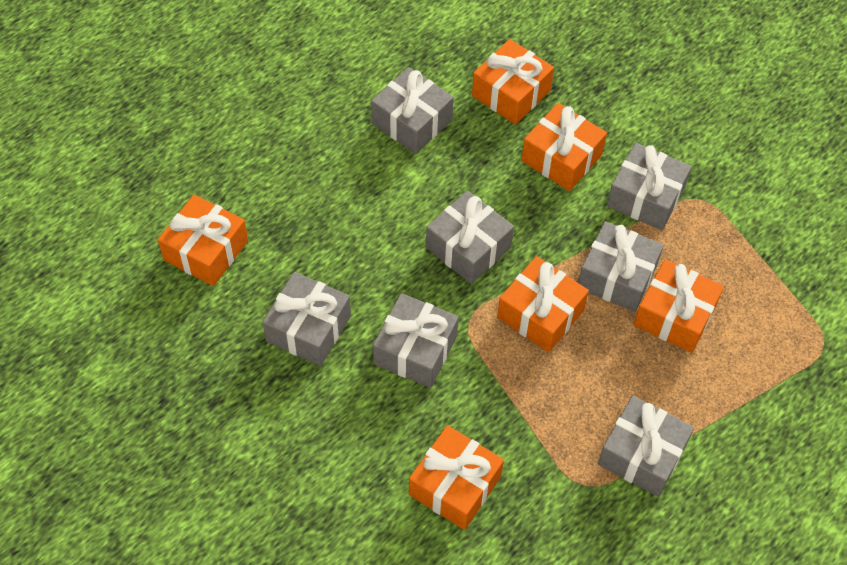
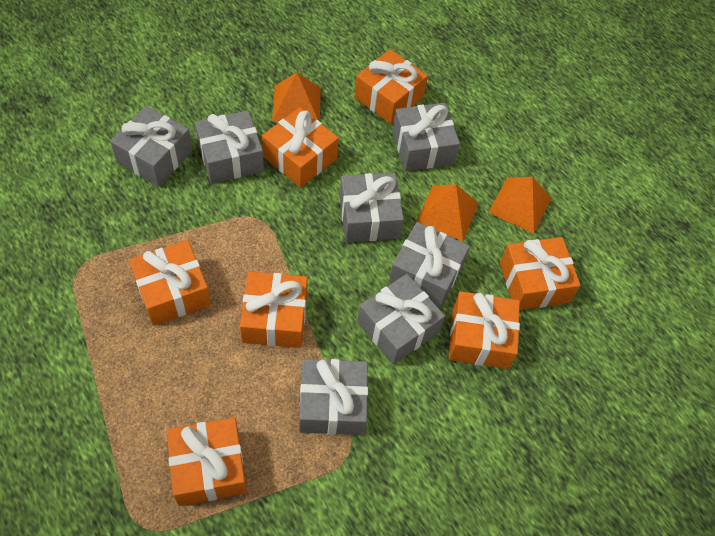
orange gift: 6 -> 7
orange pyramid: 0 -> 3

